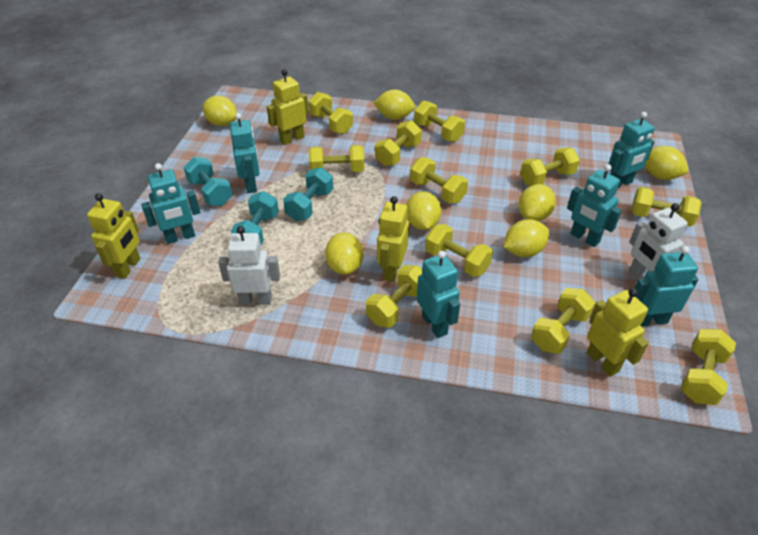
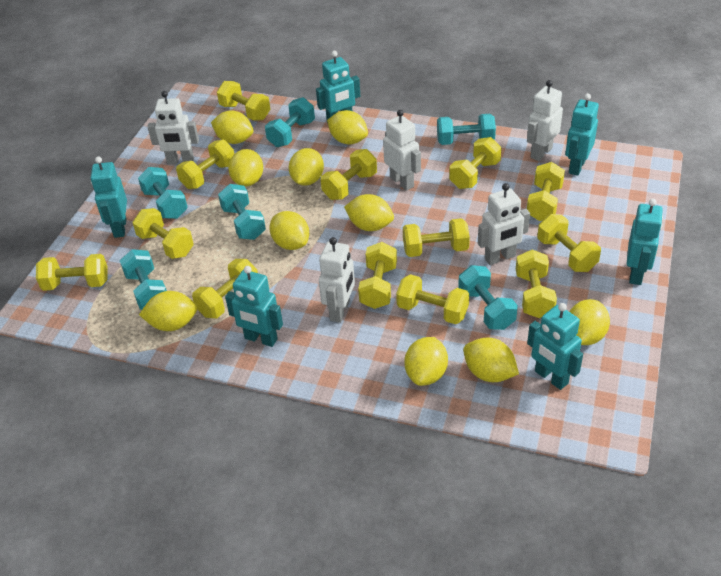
turquoise dumbbell: 3 -> 6
white robot: 2 -> 5
yellow dumbbell: 11 -> 13
yellow lemon: 7 -> 10
yellow robot: 4 -> 0

